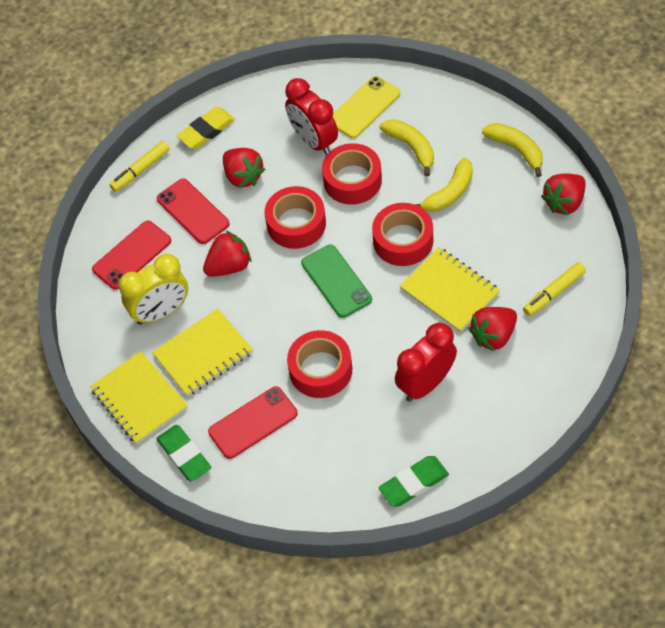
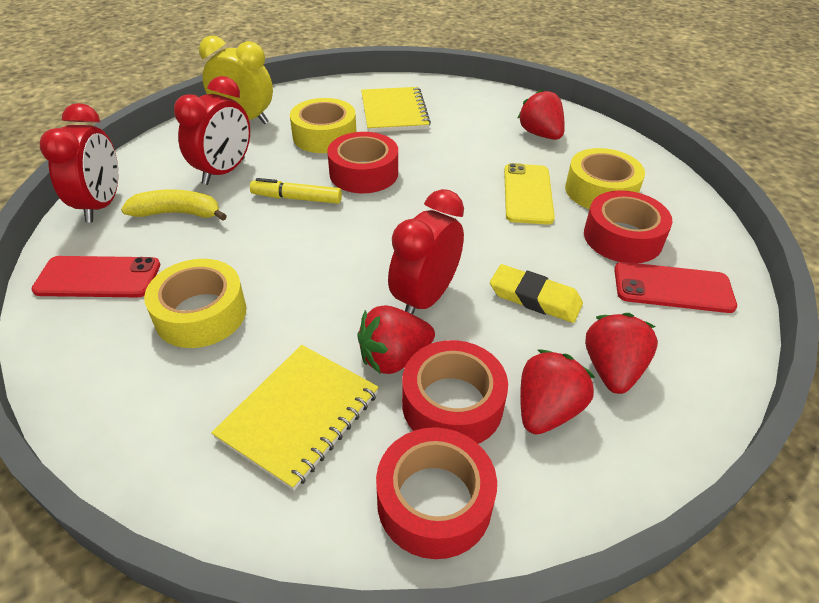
green eraser: 2 -> 0
green phone: 1 -> 0
red clock: 2 -> 3
red phone: 3 -> 2
yellow banana: 3 -> 1
yellow marker: 2 -> 1
yellow notebook: 3 -> 2
yellow tape: 0 -> 3

